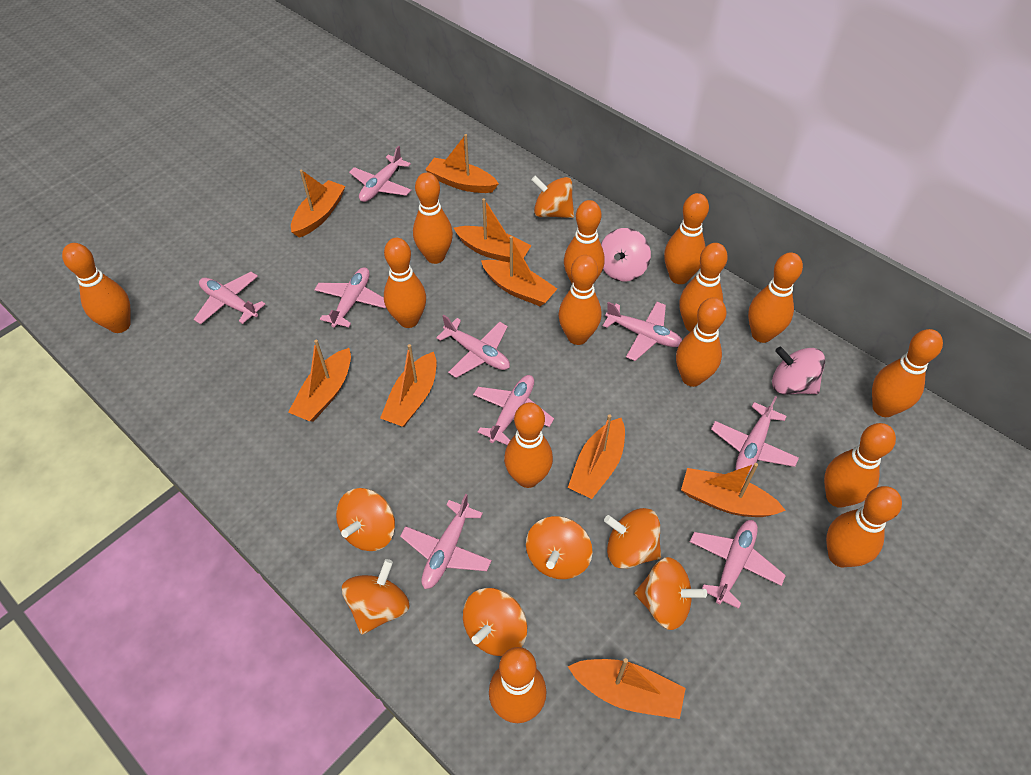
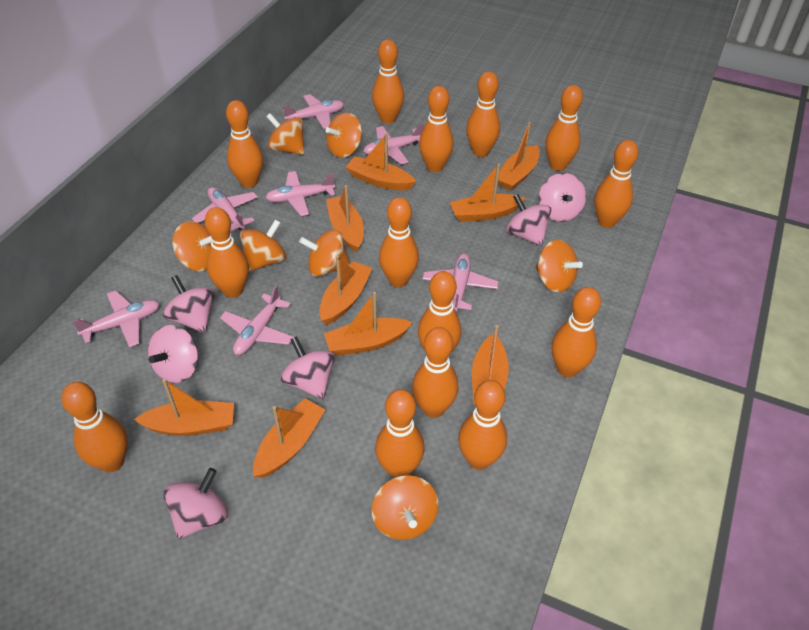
pink plane: 9 -> 7
pink spinning top: 2 -> 6

